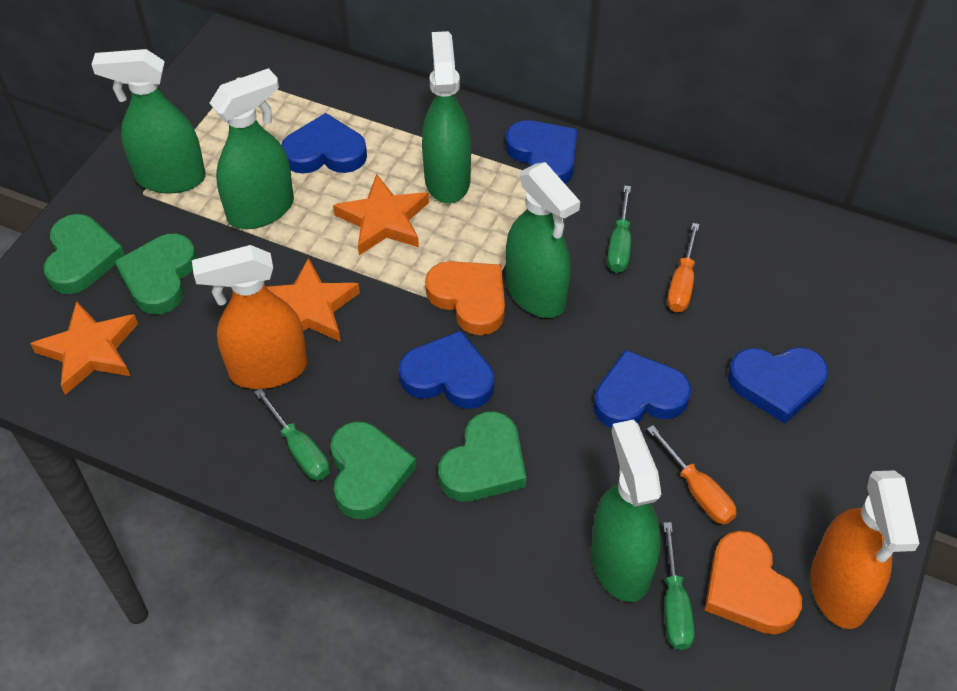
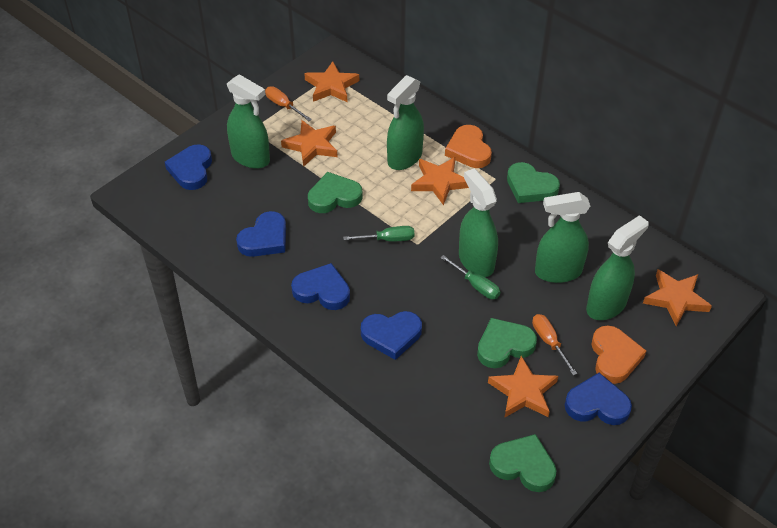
green screwdriver: 3 -> 2
orange spray bottle: 2 -> 0
orange star: 3 -> 5

